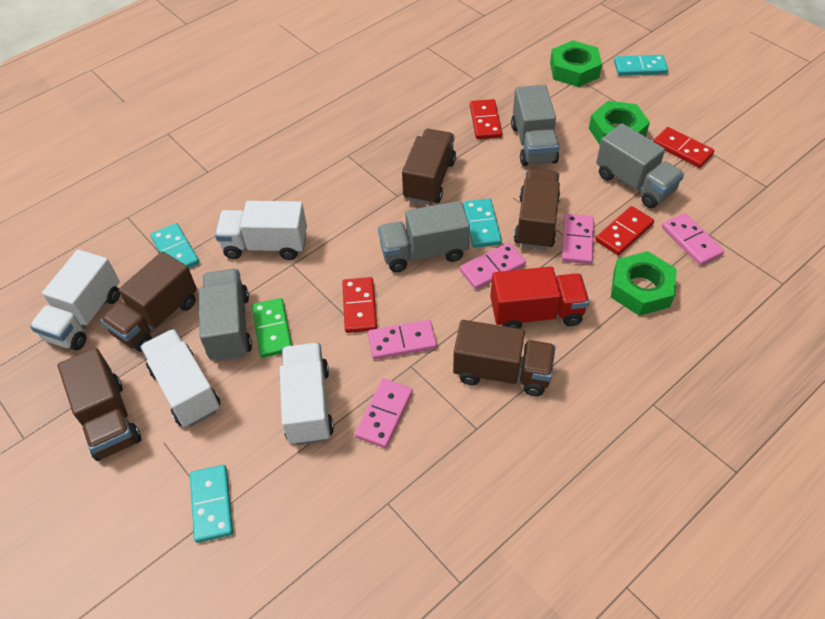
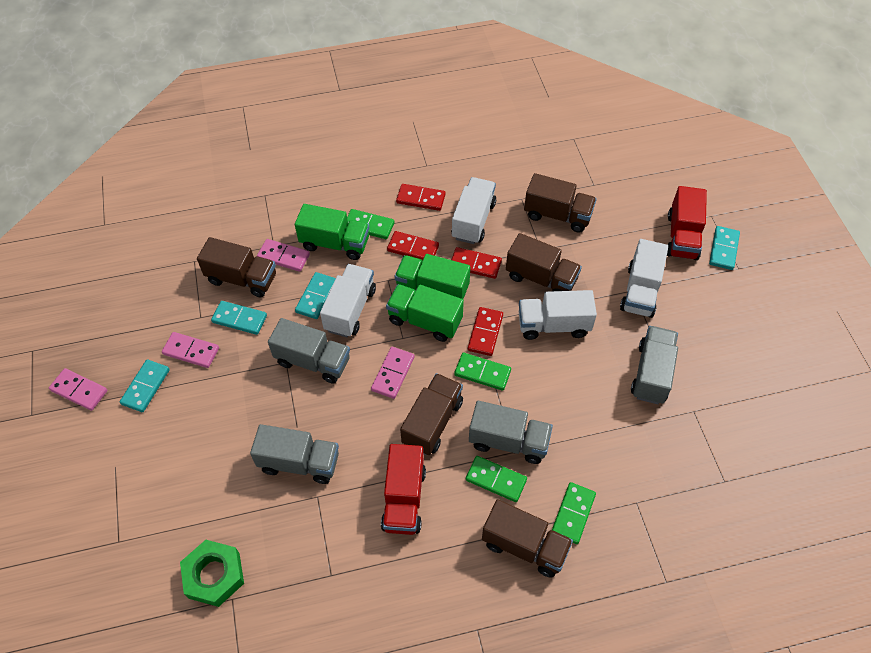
green domino: 1 -> 4
green nut: 3 -> 1
green truck: 0 -> 3
pink domino: 5 -> 4
red truck: 1 -> 2

